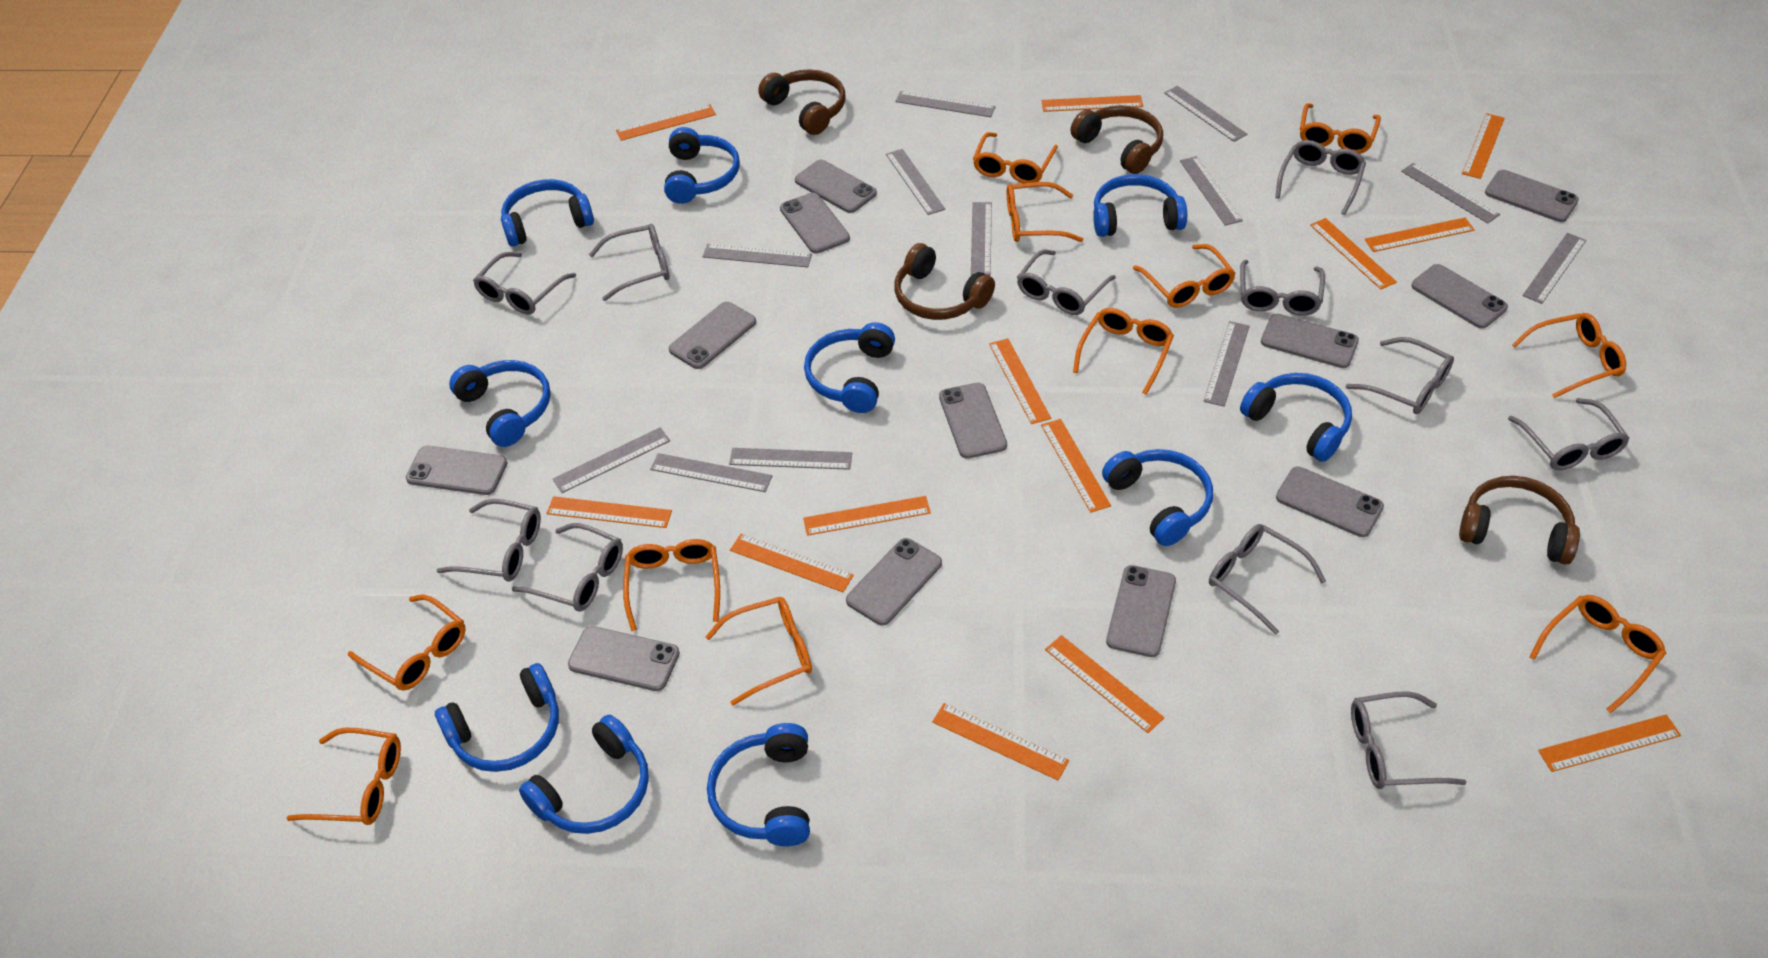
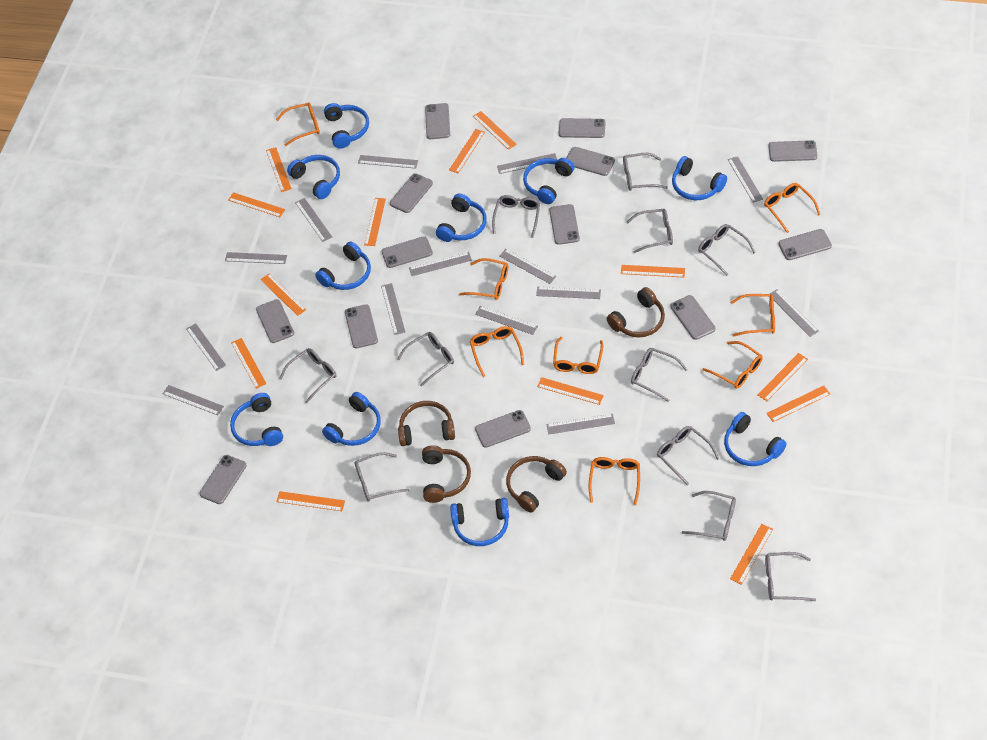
grey phone: 12 -> 13
grey ruler: 12 -> 14
orange glasses: 11 -> 8

